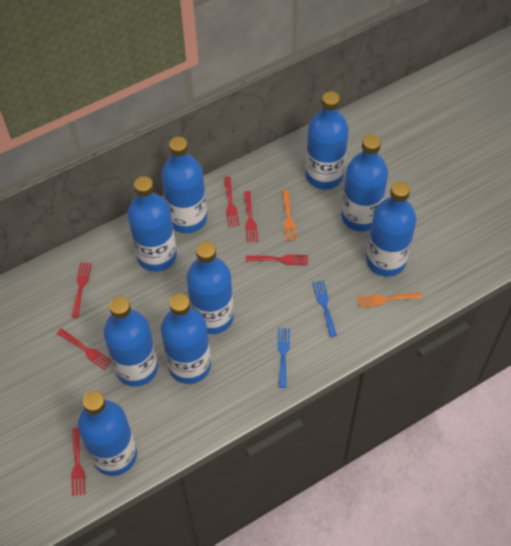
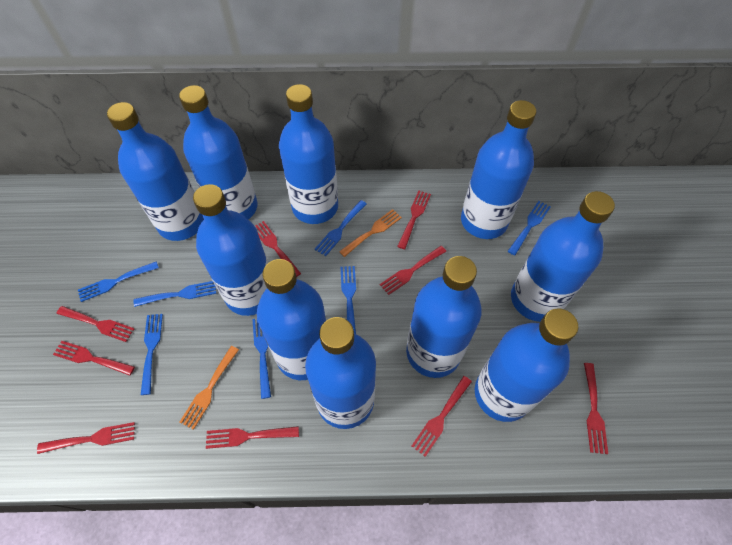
blue bottle: 9 -> 10
blue fork: 2 -> 7
red fork: 6 -> 9

